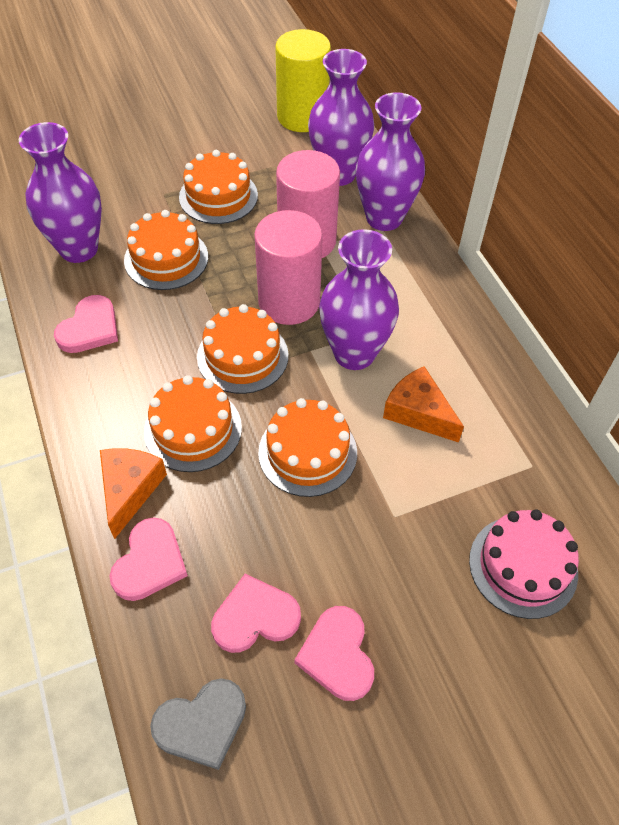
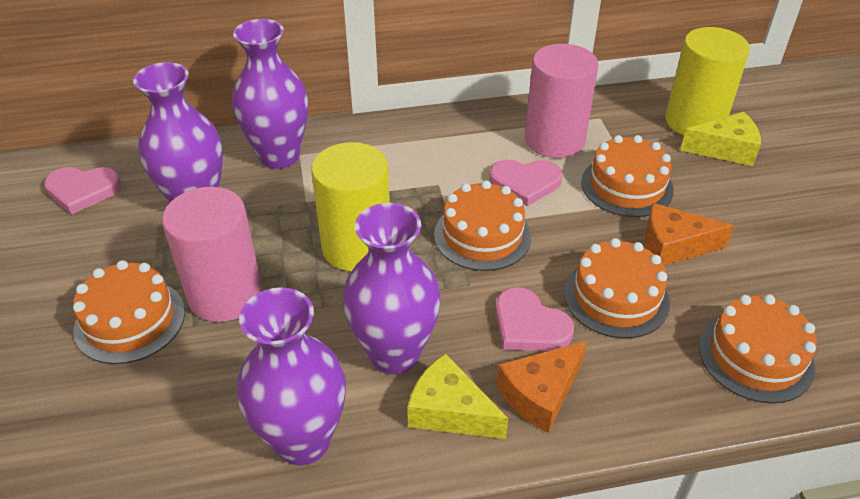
grey heart: 1 -> 0
pink cake: 1 -> 0
pink heart: 4 -> 3
yellow cheese: 0 -> 2
yellow cylinder: 1 -> 2

